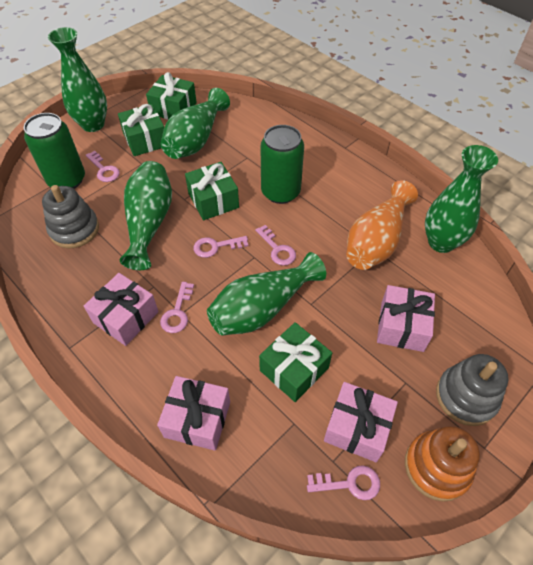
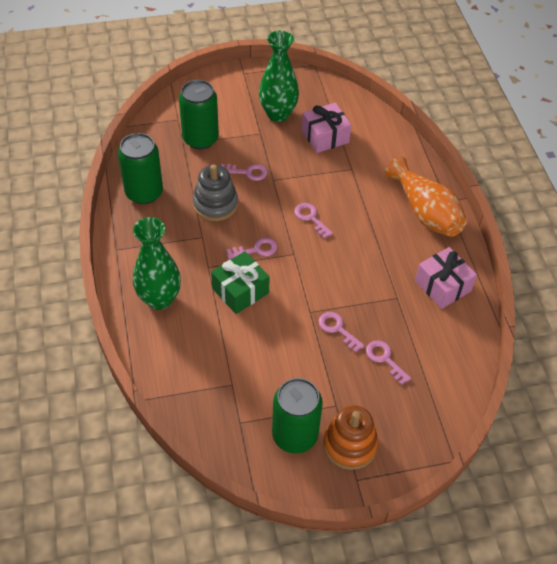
green can: 2 -> 3
green gift: 4 -> 1
green vase: 5 -> 2
grey stacking toy: 2 -> 1
pink gift: 4 -> 2

